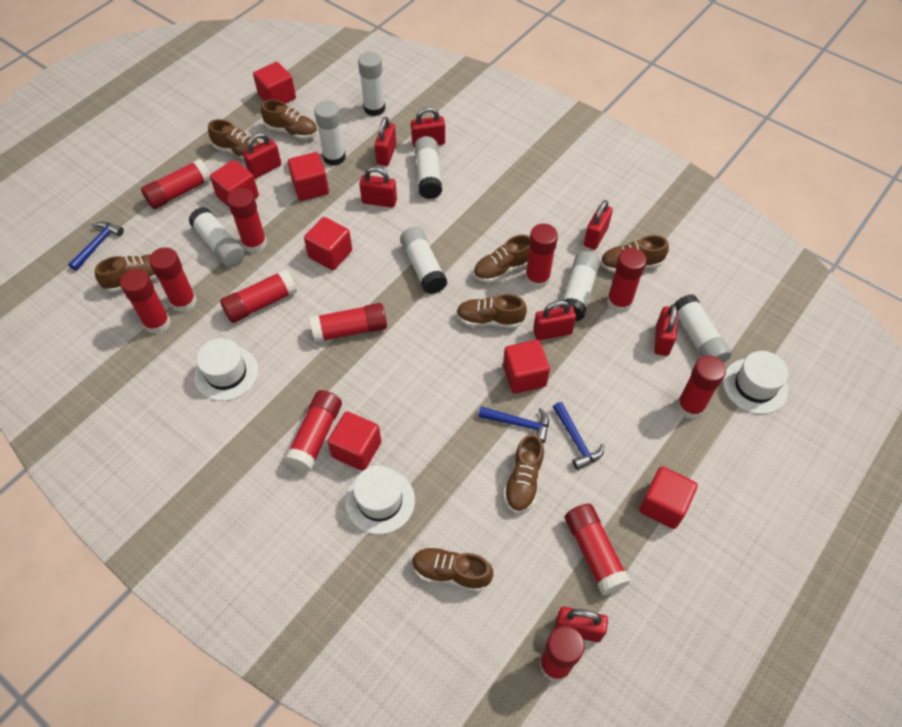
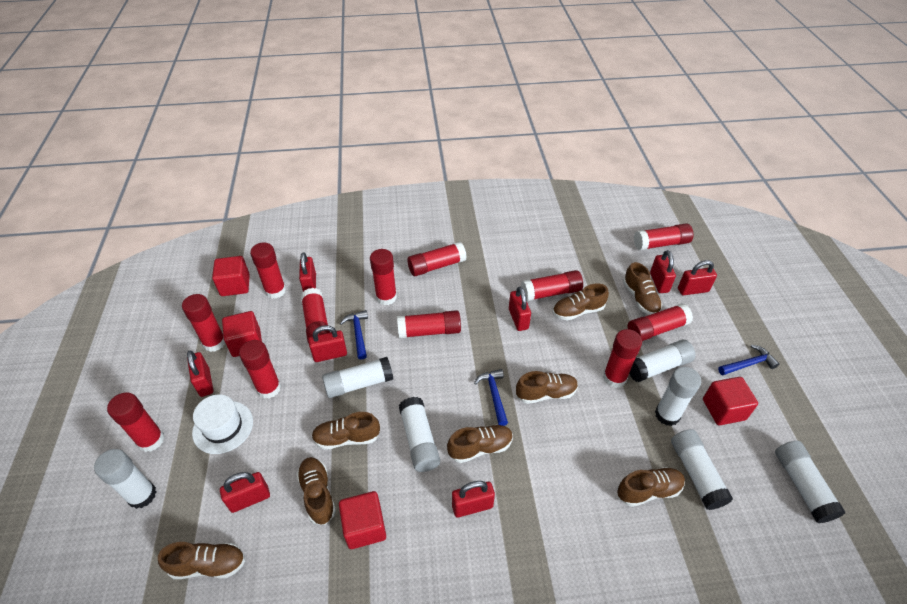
red cube: 7 -> 4
white hat: 3 -> 1

